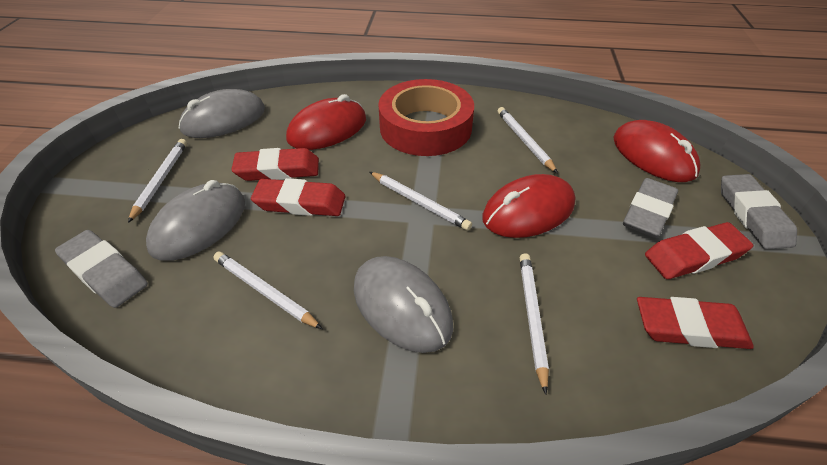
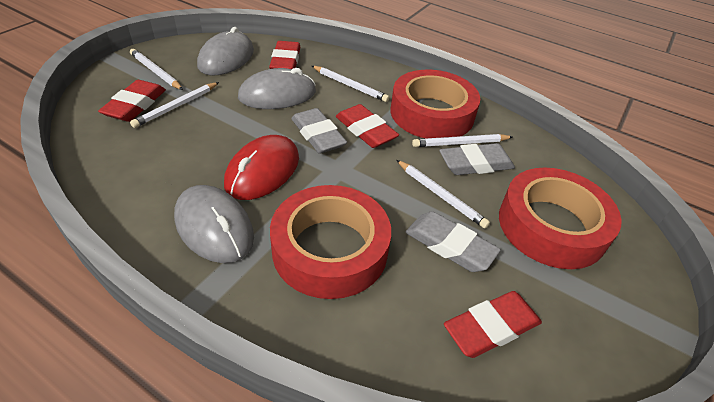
red mouse: 3 -> 1
red tape: 1 -> 3

